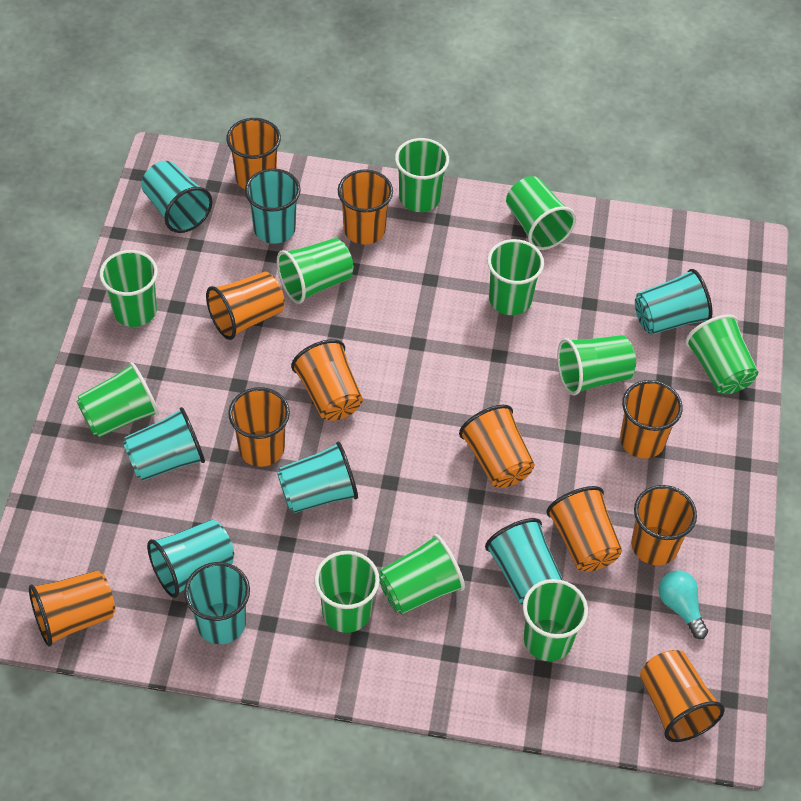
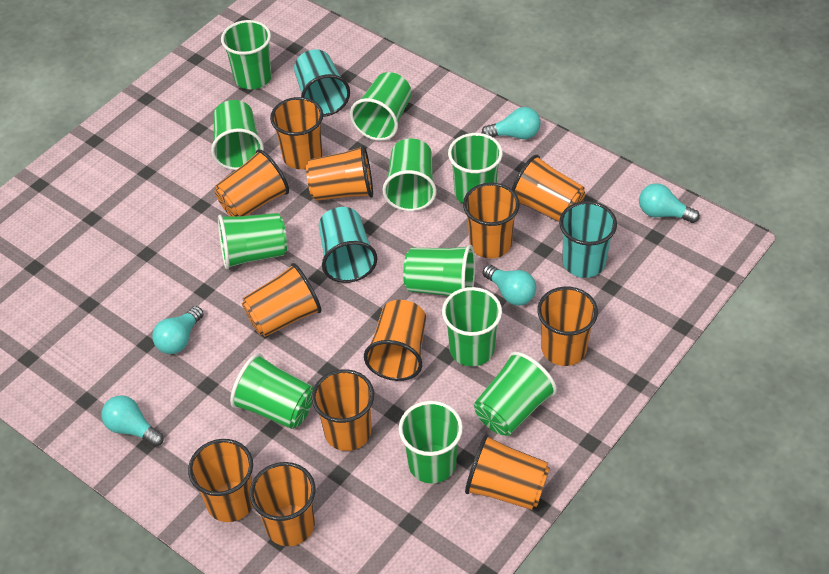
orange cup: 11 -> 12
turquoise cup: 8 -> 3
turquoise light bulb: 1 -> 5

